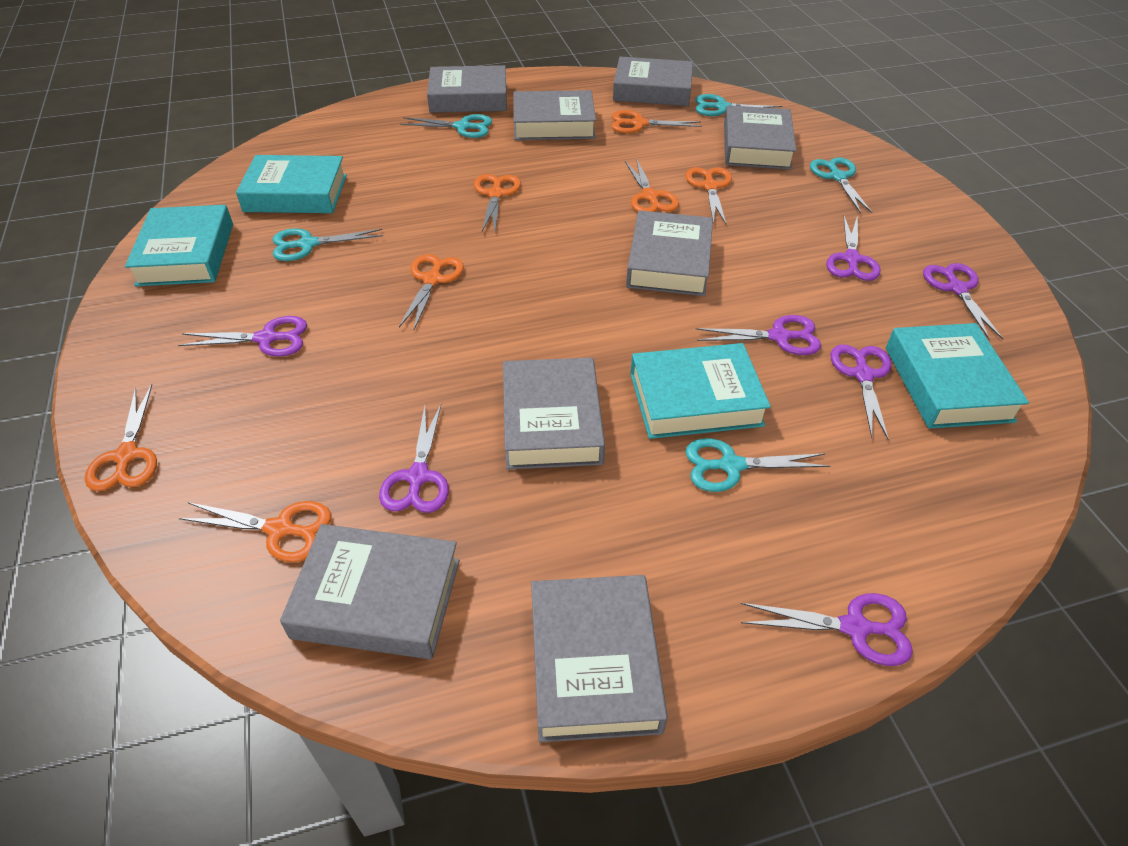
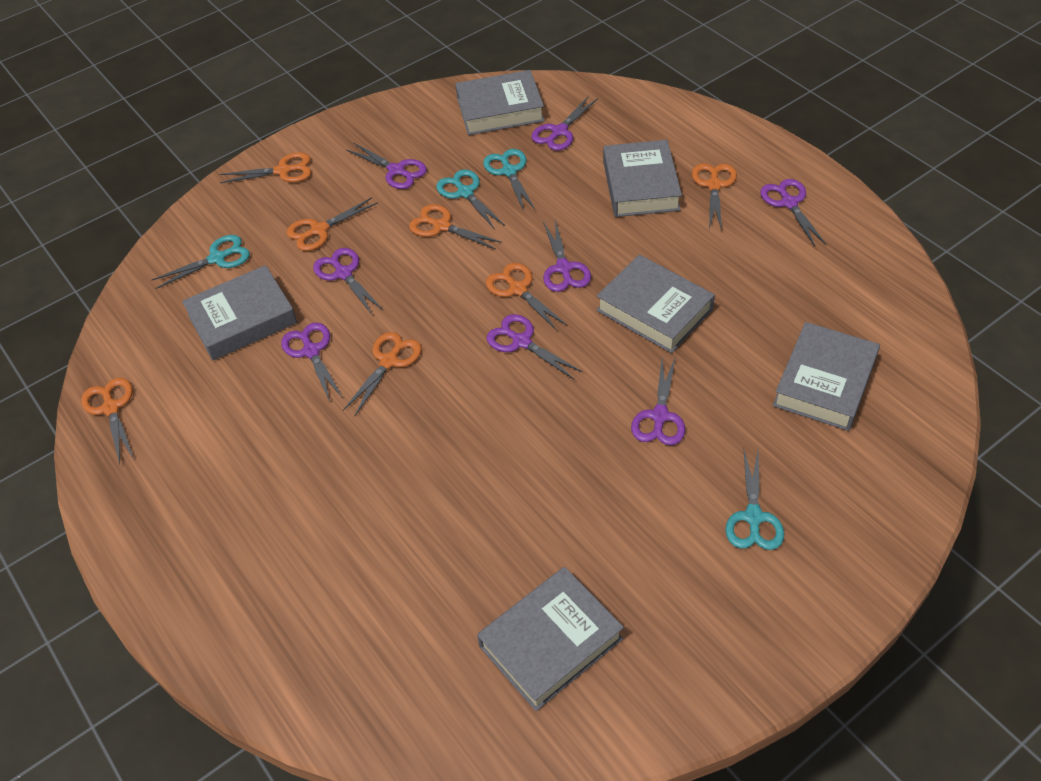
grey book: 8 -> 6
purple scissors: 7 -> 8
turquoise book: 4 -> 0
turquoise scissors: 5 -> 4

